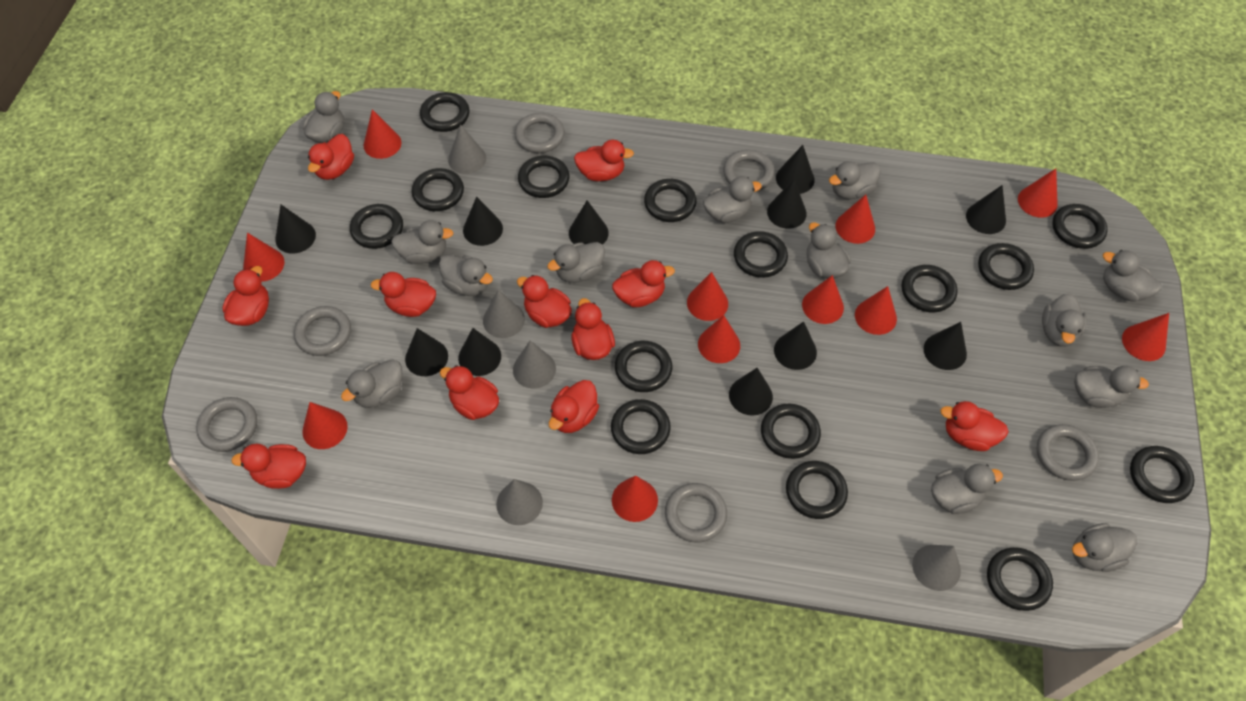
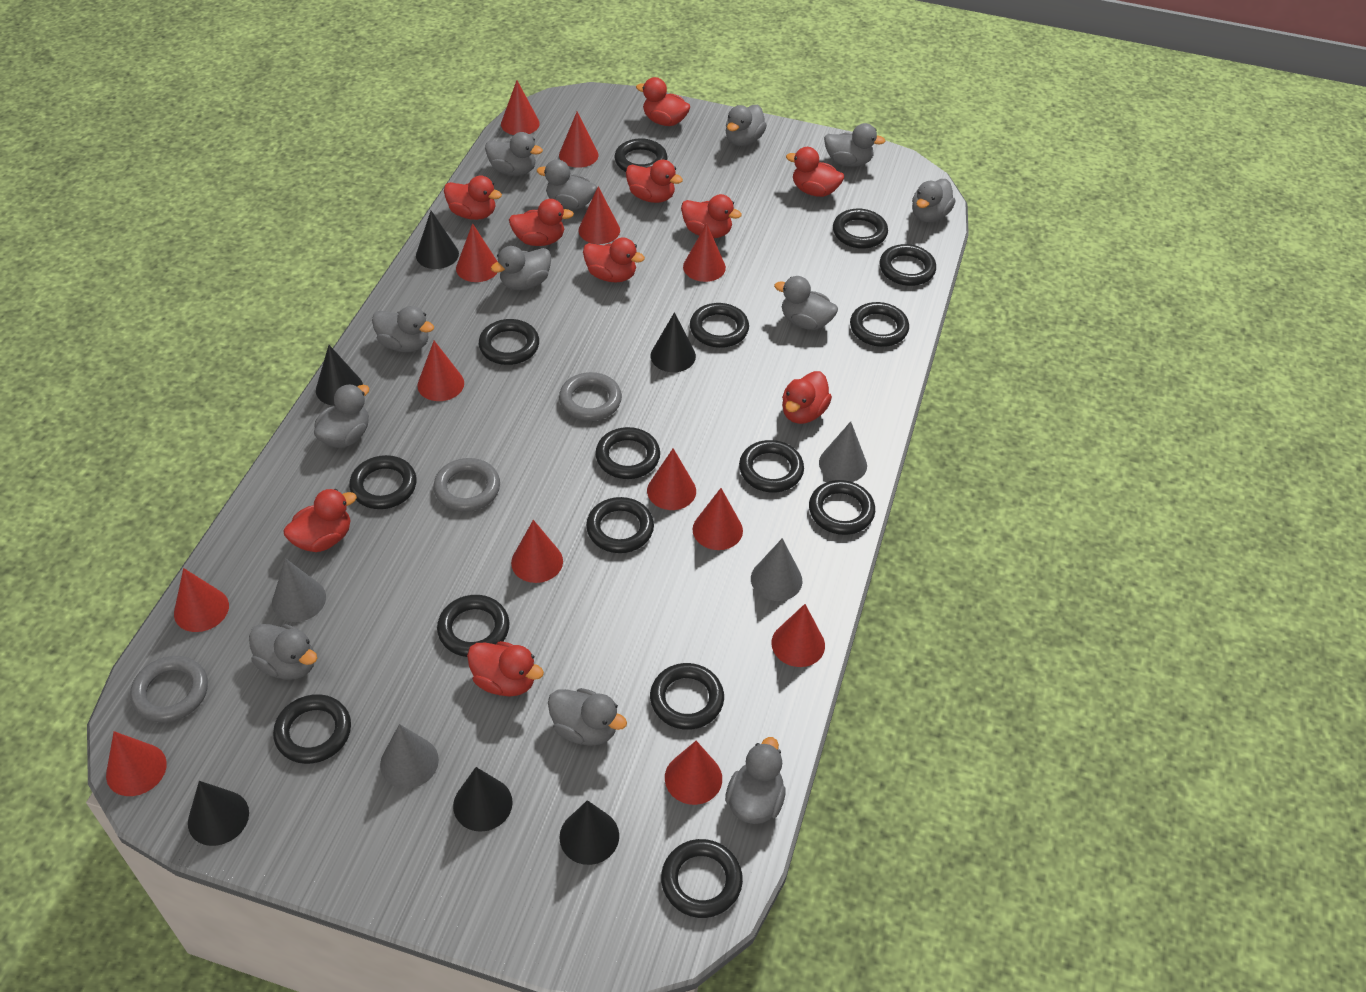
black cone: 11 -> 6
grey cone: 5 -> 4
grey duck: 13 -> 12
grey ring: 6 -> 3
red cone: 11 -> 13
red duck: 11 -> 10

